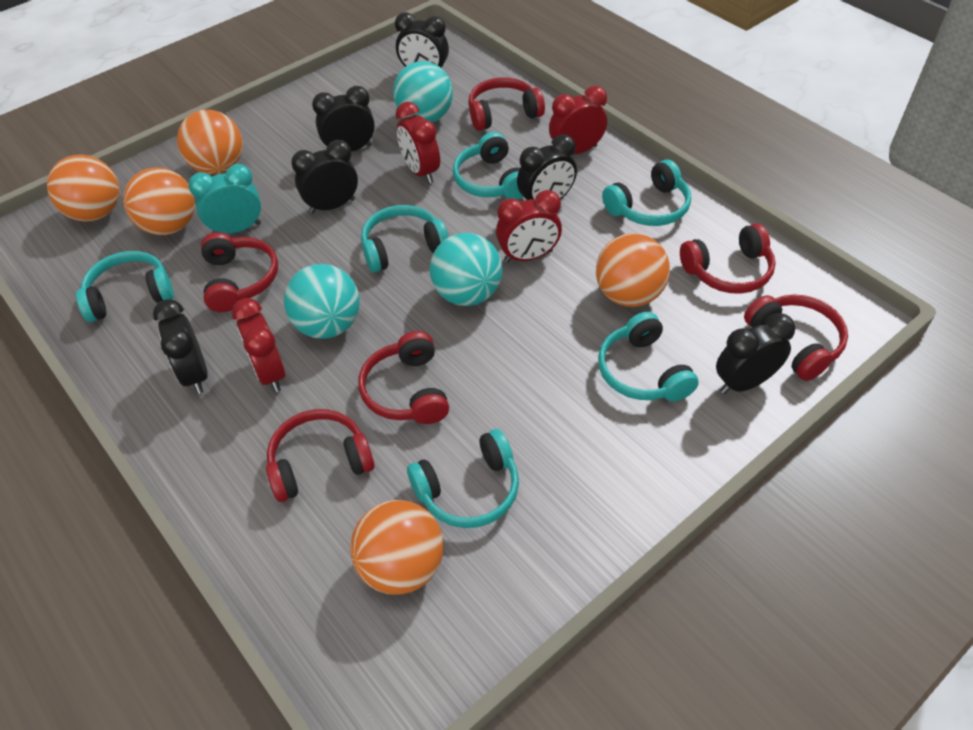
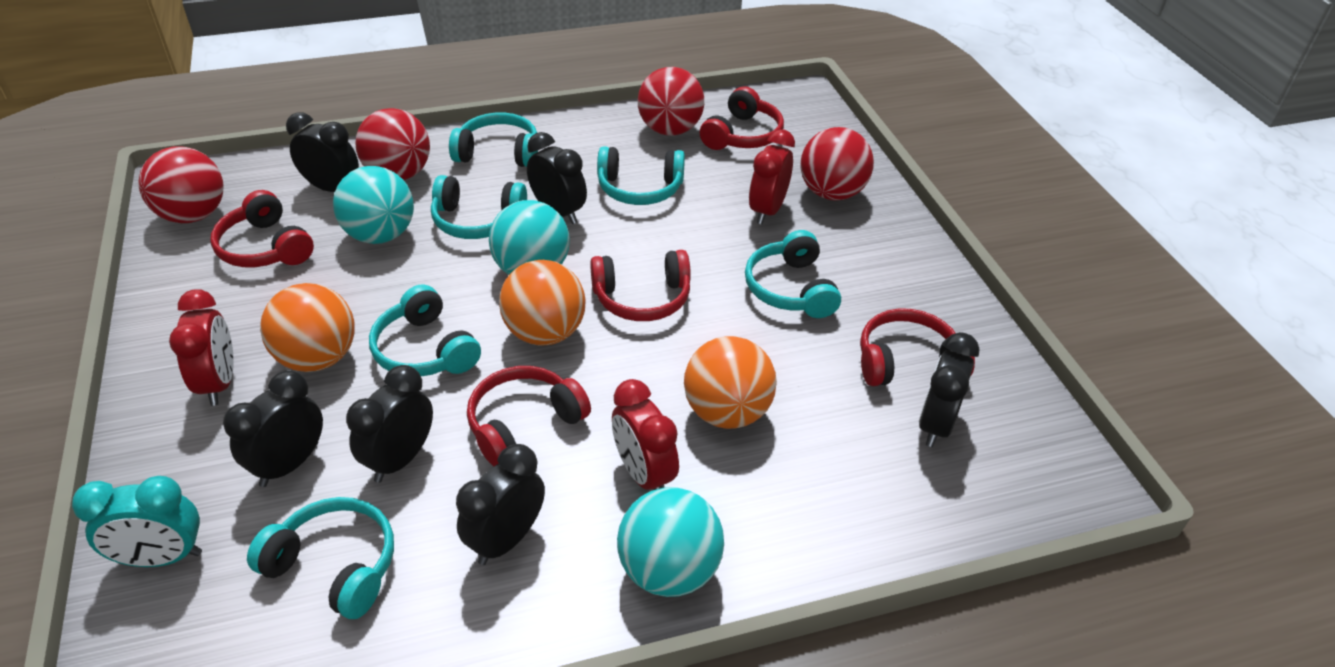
orange ball: 5 -> 3
red ball: 0 -> 4
red clock: 4 -> 3
red headphones: 6 -> 5

